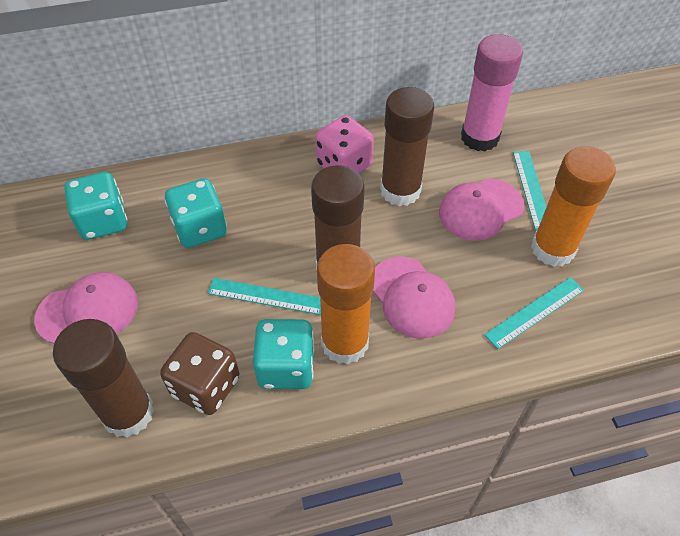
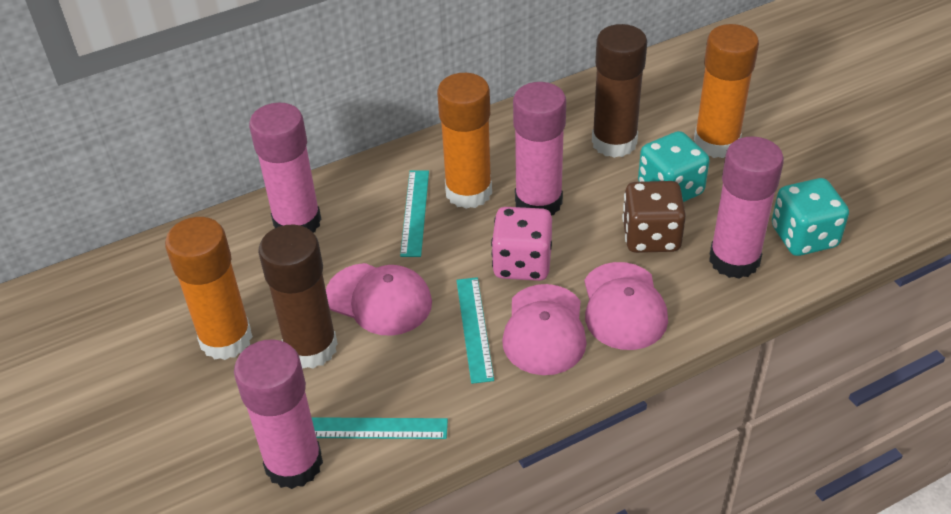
brown glue stick: 3 -> 2
orange glue stick: 2 -> 3
pink glue stick: 1 -> 4
turquoise dice: 3 -> 2

